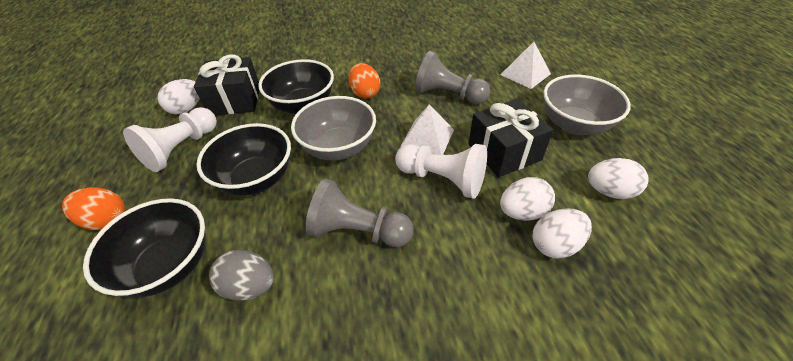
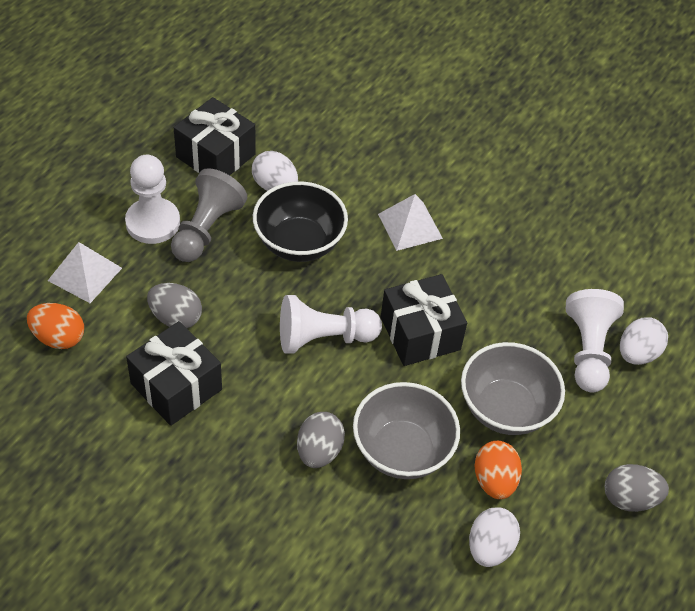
black bowl: 3 -> 1
black gift: 2 -> 3
grey egg: 1 -> 3
grey pawn: 2 -> 1
white egg: 4 -> 3
white pawn: 2 -> 3

